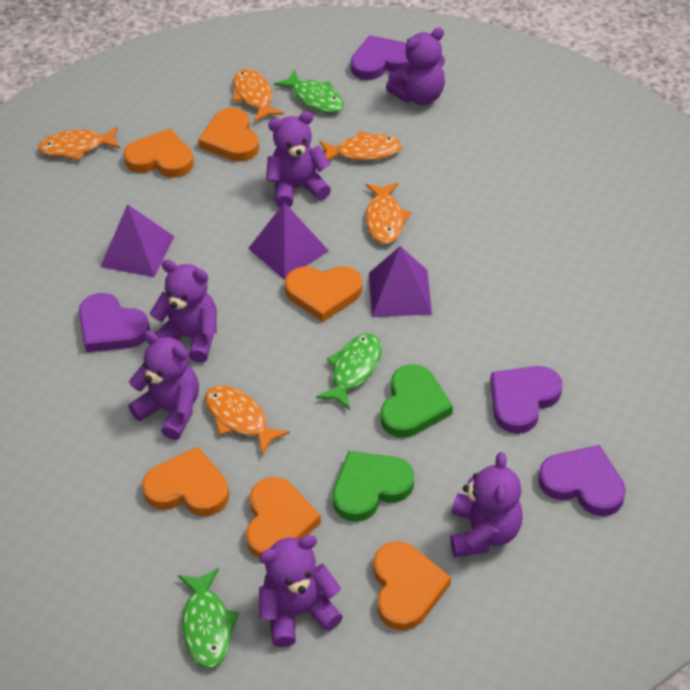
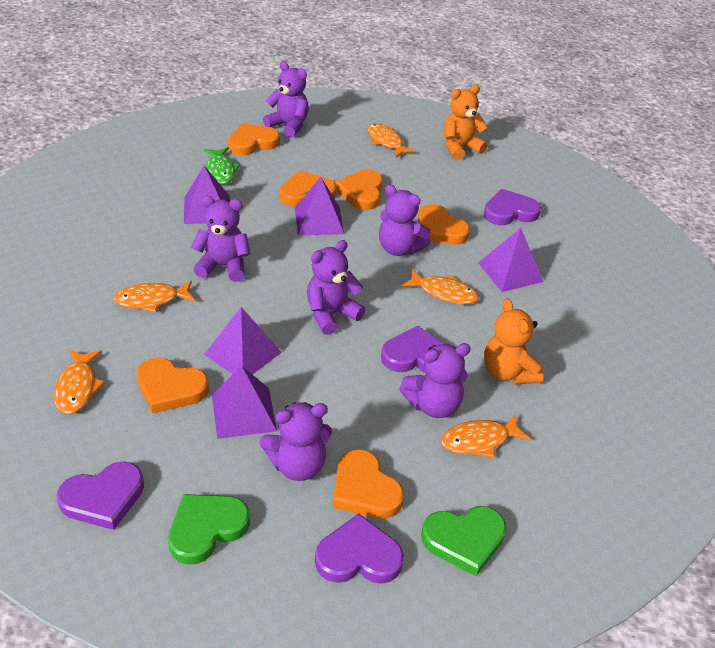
green fish: 3 -> 1
orange teddy bear: 0 -> 2
purple pyramid: 3 -> 5

